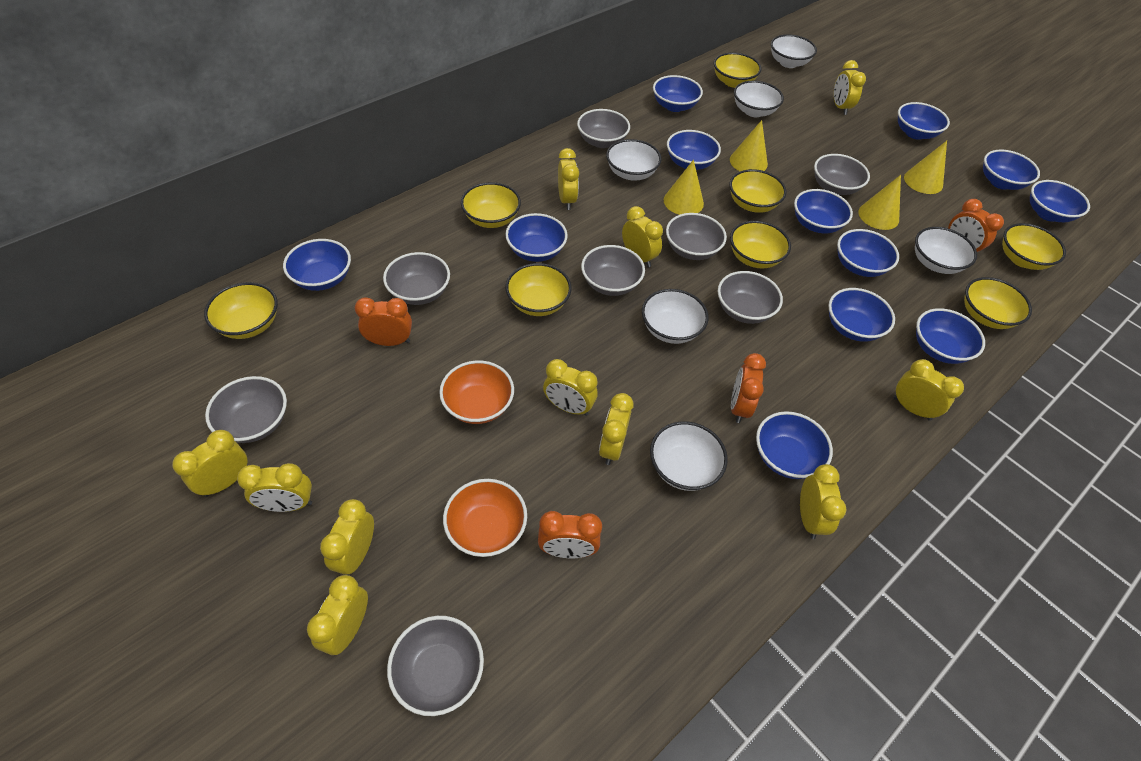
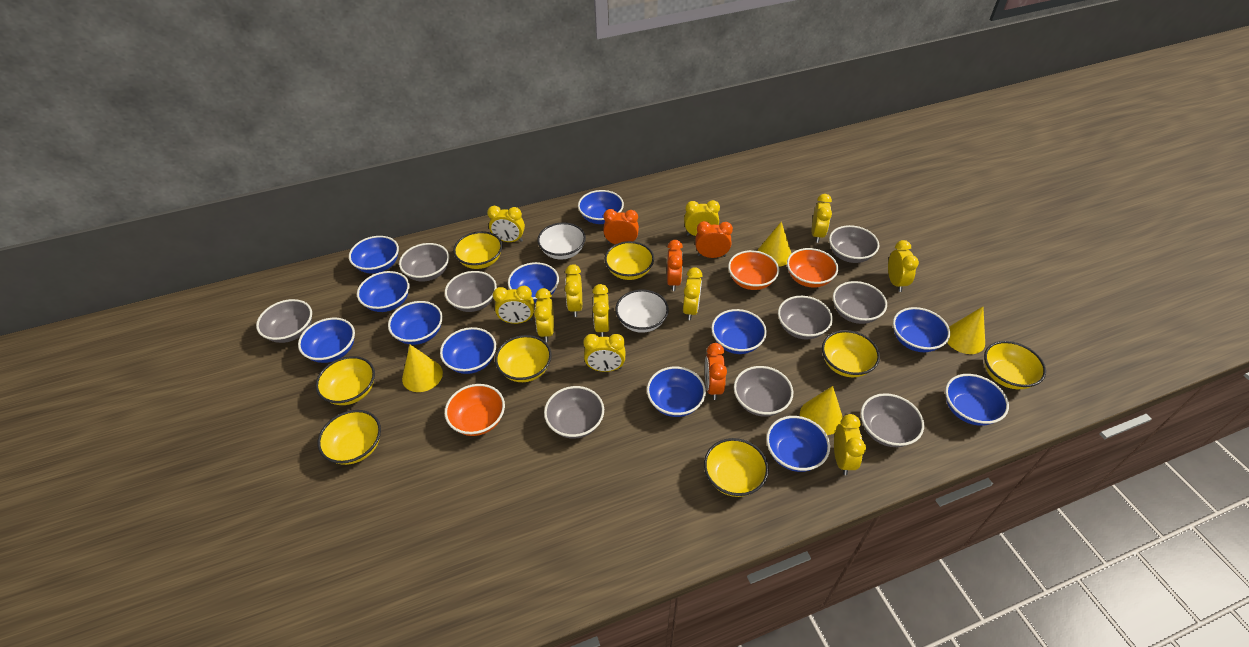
grey bowl: 8 -> 9
orange bowl: 2 -> 3
white bowl: 6 -> 2

